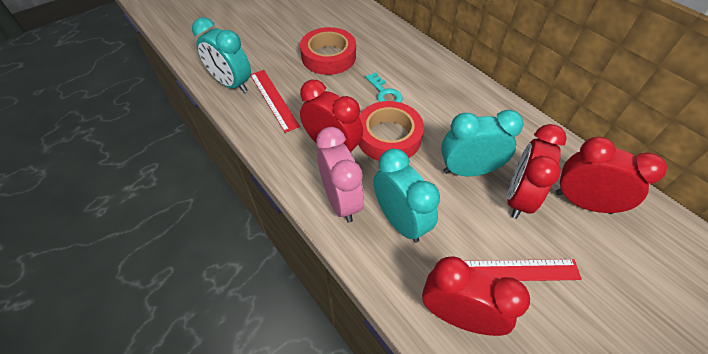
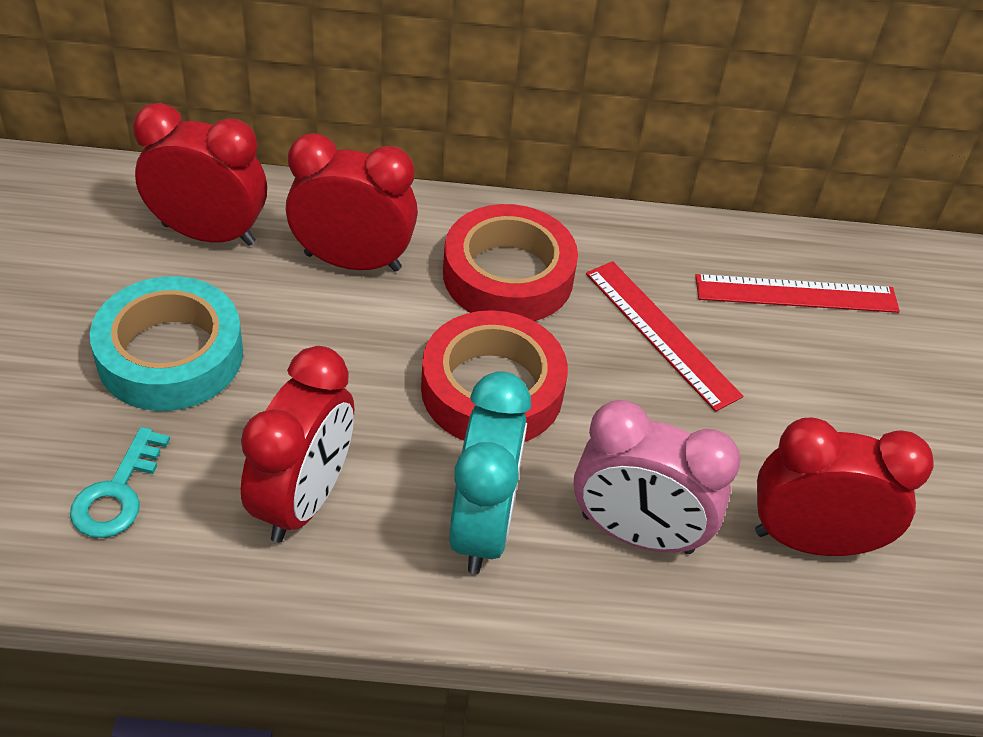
turquoise clock: 3 -> 1
turquoise tape: 0 -> 1

